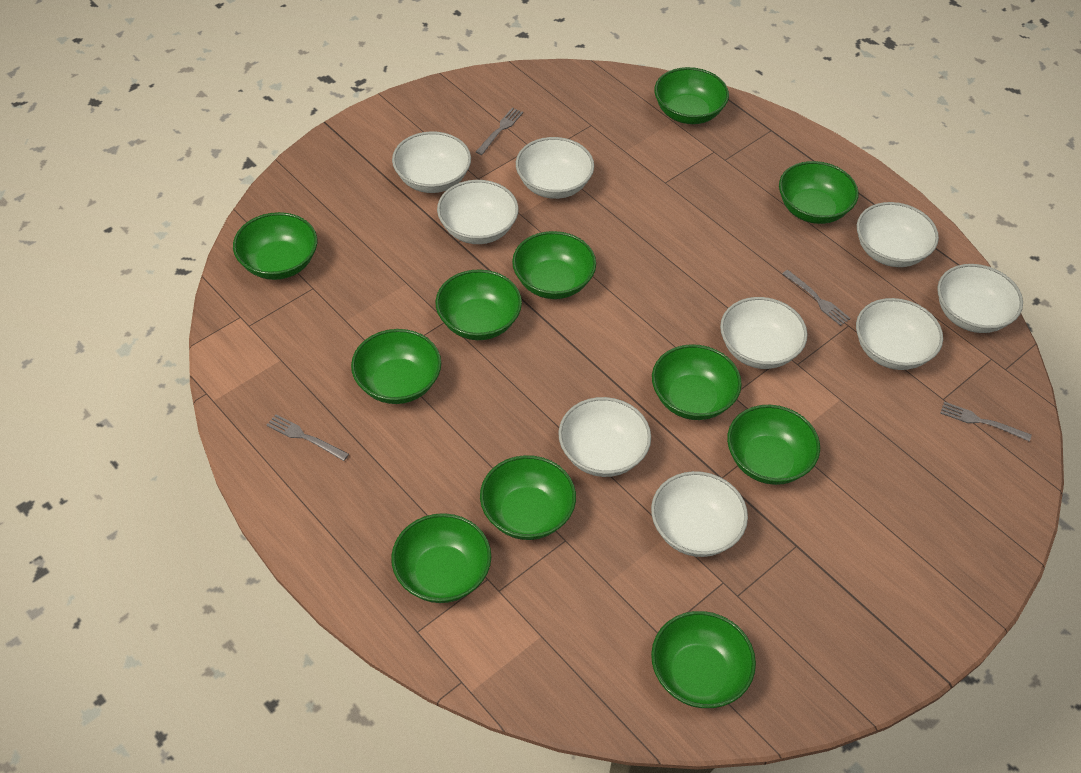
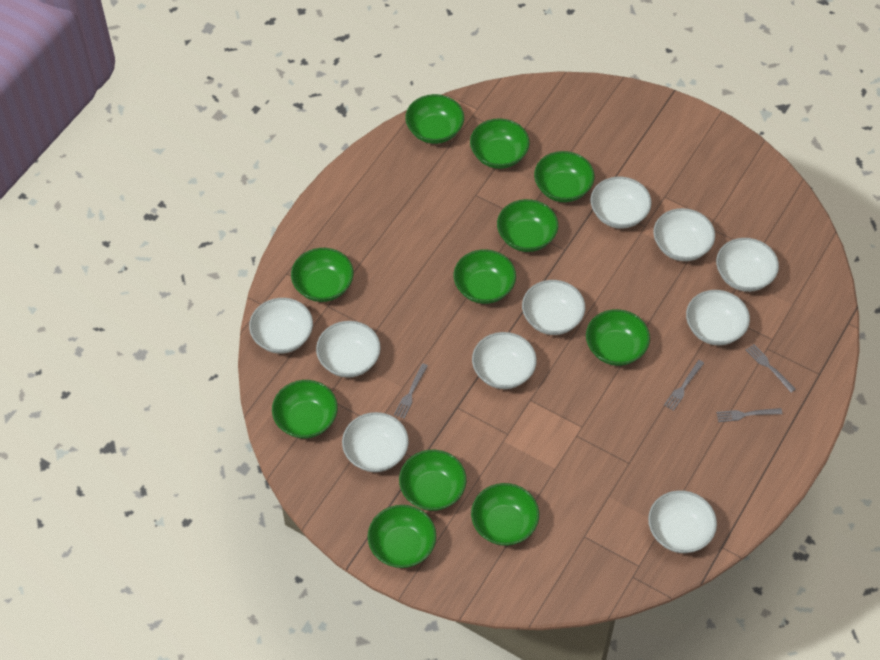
white bowl: 9 -> 10

